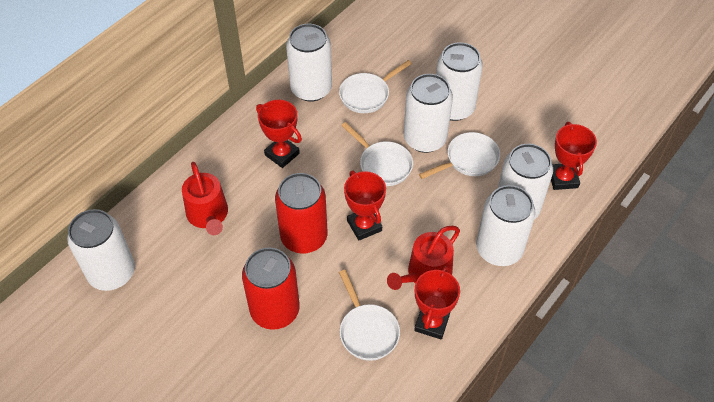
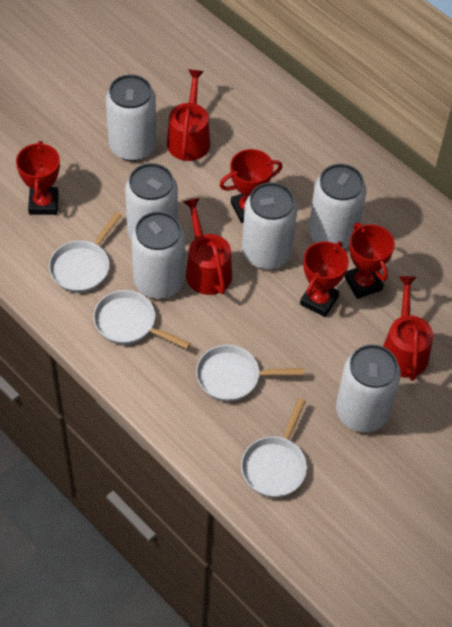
red can: 2 -> 0
red watering can: 2 -> 3

